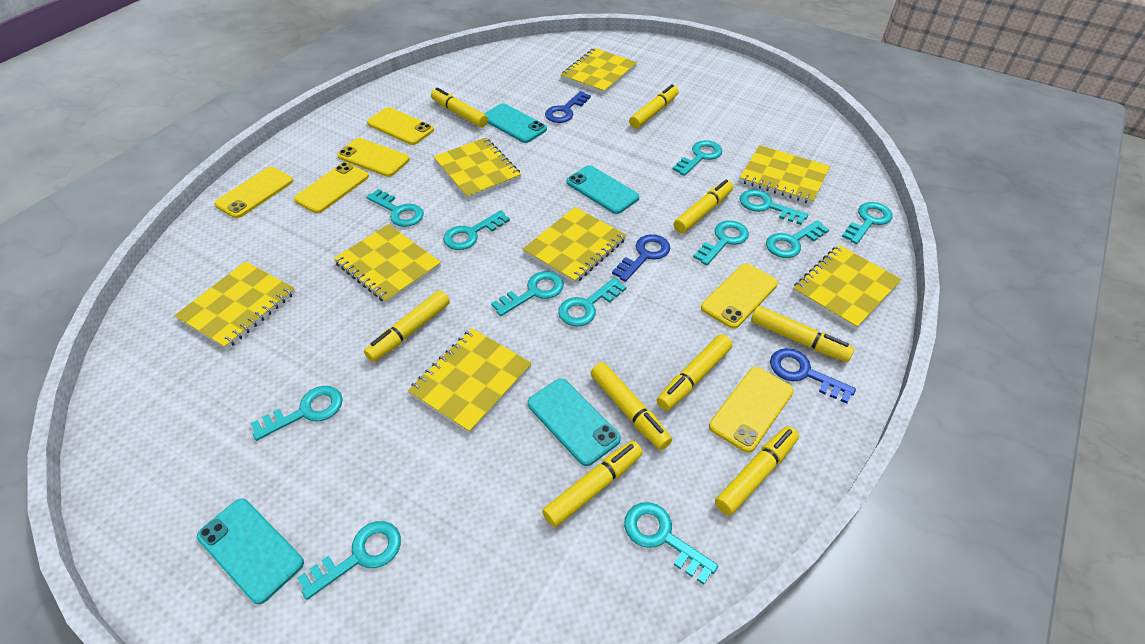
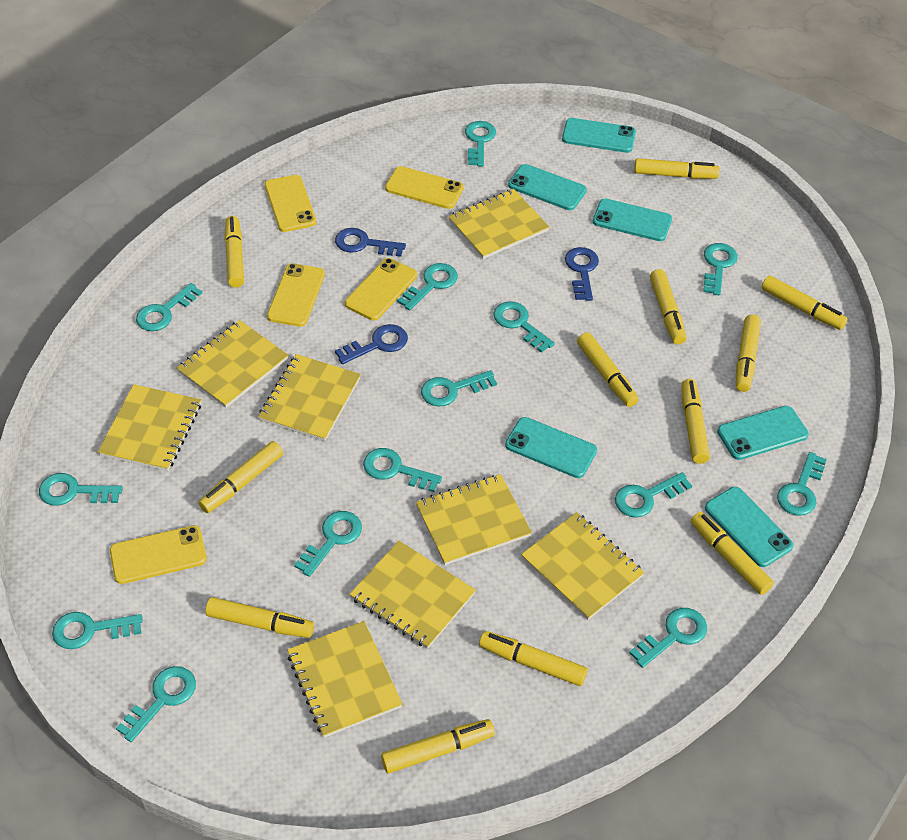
turquoise key: 12 -> 14
turquoise phone: 4 -> 6
yellow marker: 9 -> 12
yellow phone: 6 -> 5

